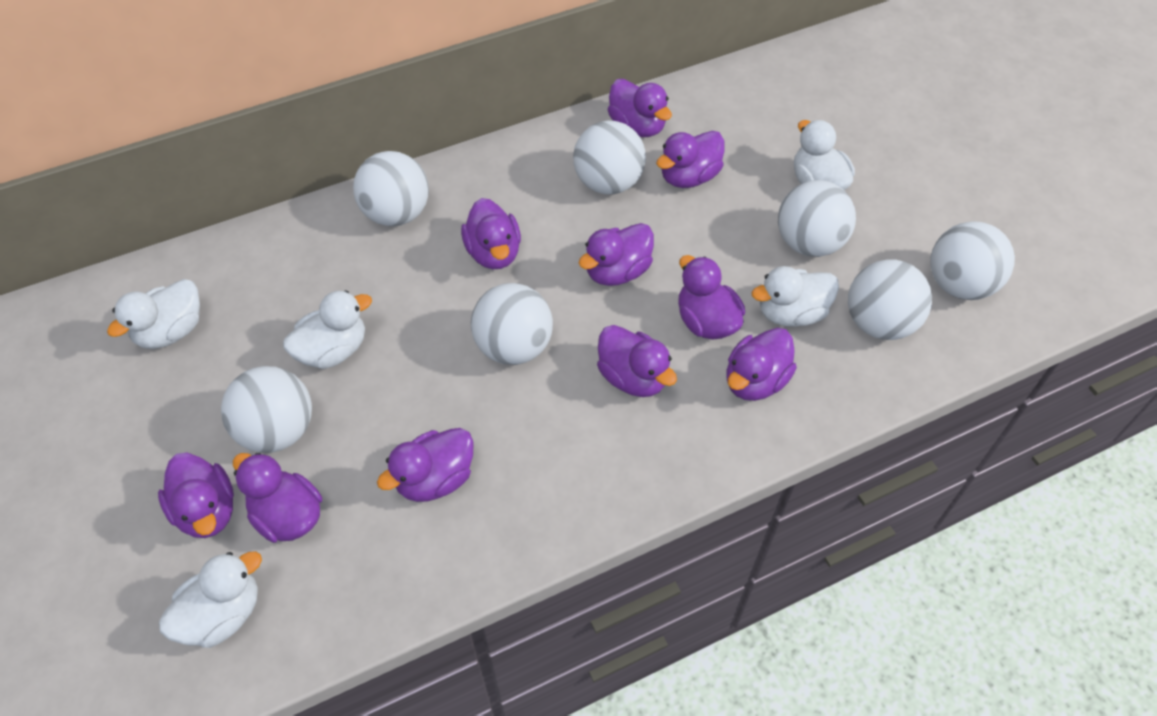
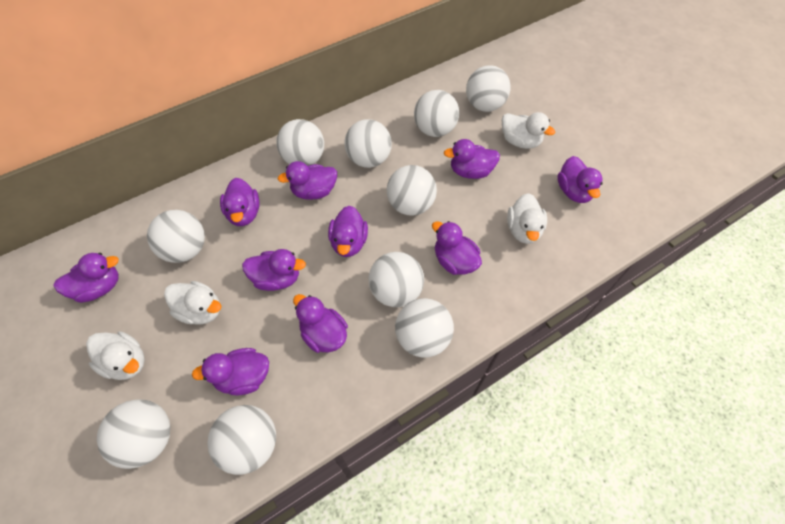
white ball: 7 -> 10
white duck: 5 -> 4

